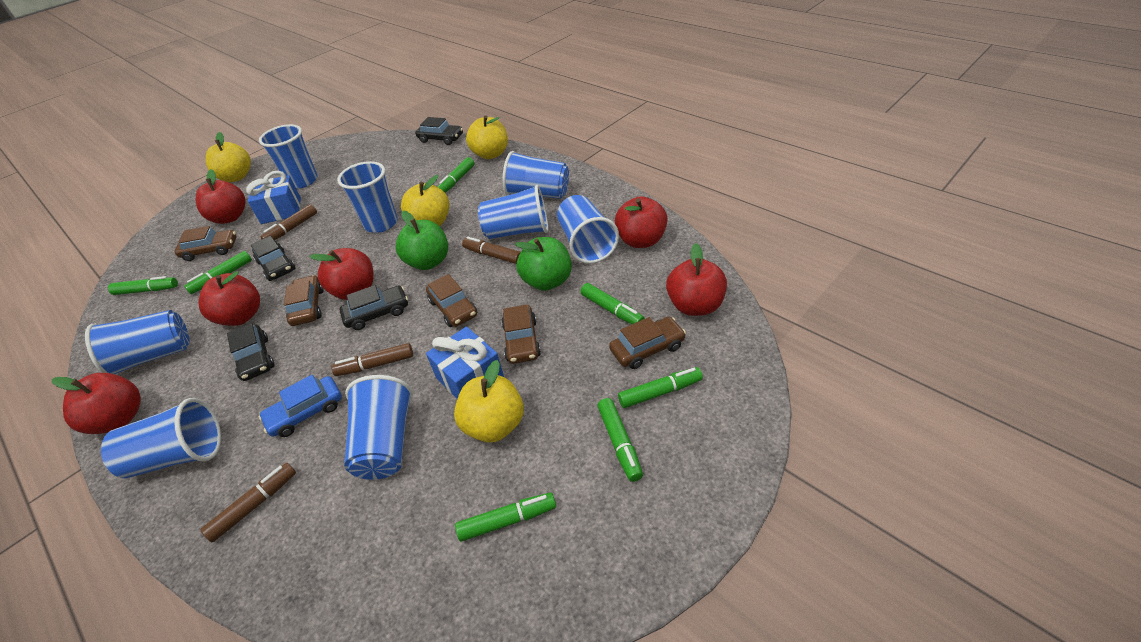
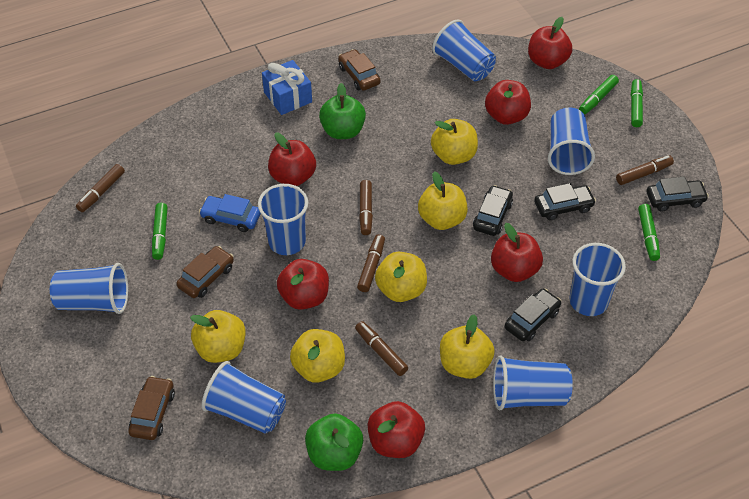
blue cup: 8 -> 7
blue gift: 2 -> 1
brown car: 5 -> 3
brown marker: 4 -> 5
green marker: 7 -> 4
yellow apple: 4 -> 6

